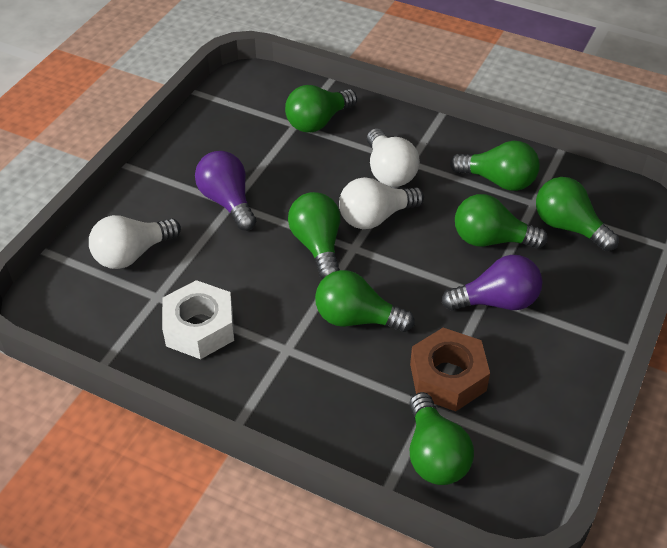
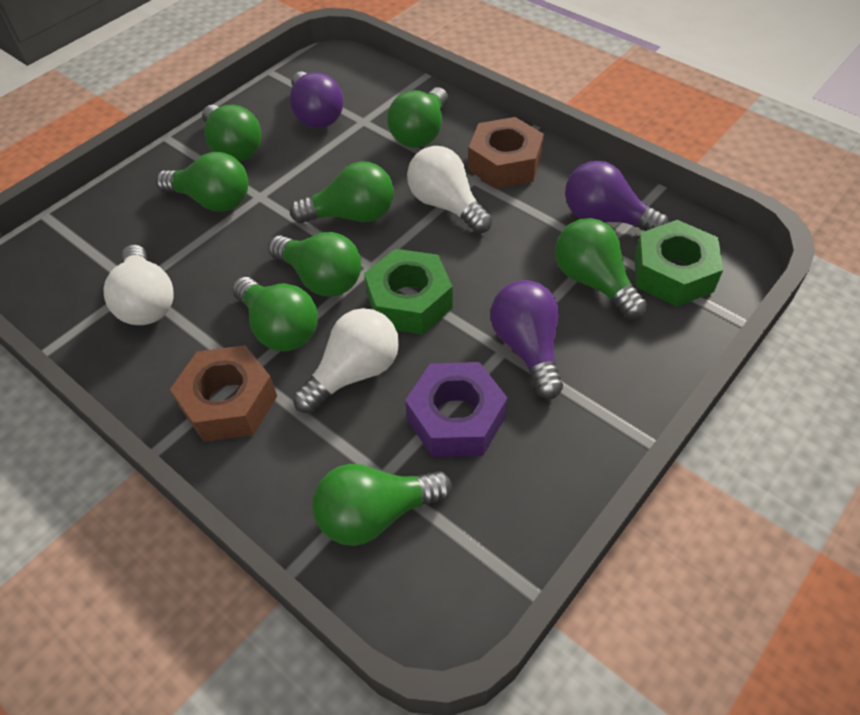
brown nut: 1 -> 2
green light bulb: 7 -> 8
green nut: 0 -> 2
purple light bulb: 2 -> 3
purple nut: 0 -> 1
white nut: 1 -> 0

